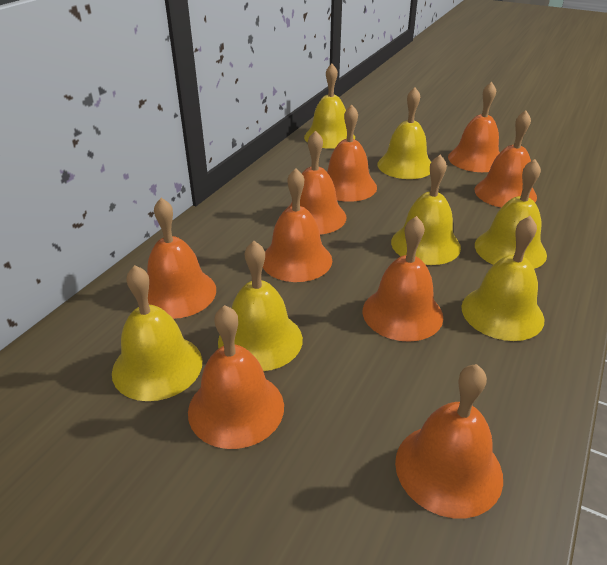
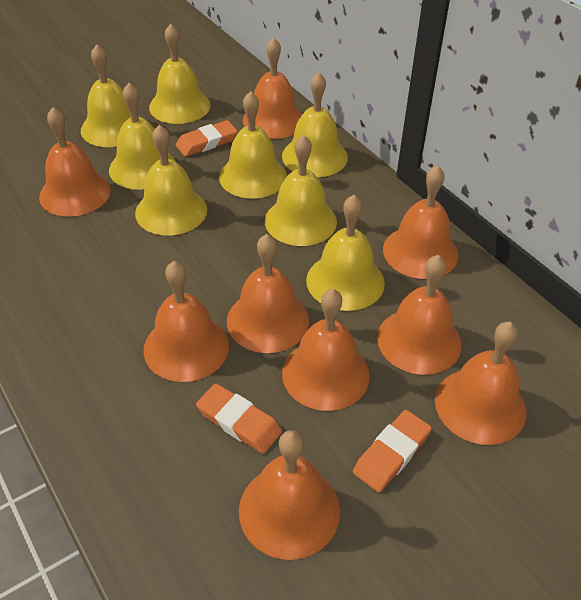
orange eraser: 0 -> 3
yellow bell: 7 -> 8

